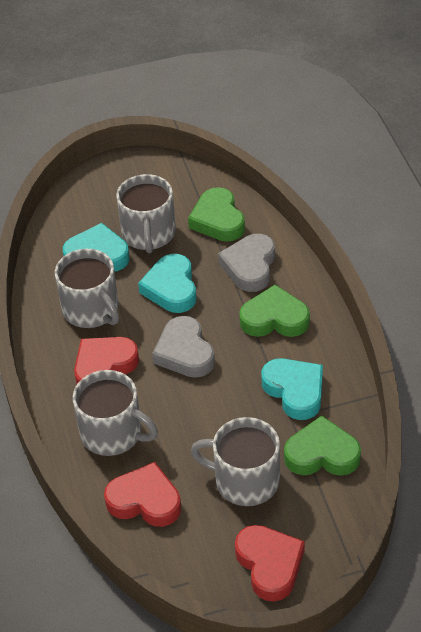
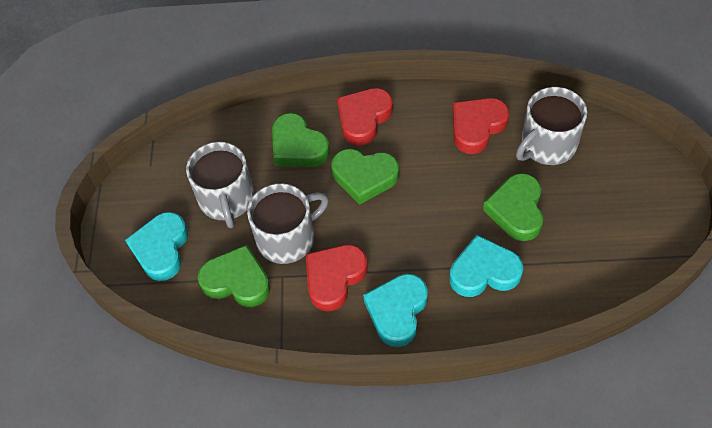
green heart: 3 -> 4
grey heart: 2 -> 0
grey mug: 4 -> 3

